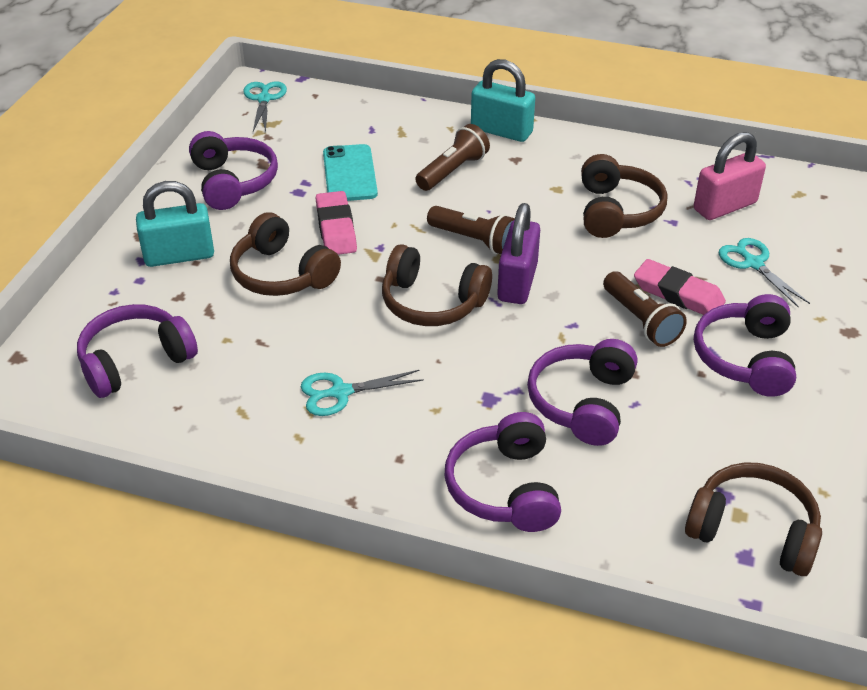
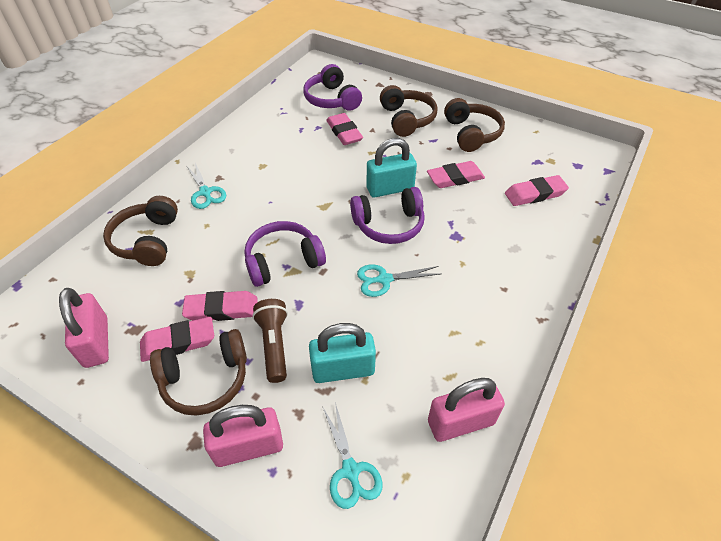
brown flashlight: 3 -> 1
pink eraser: 2 -> 5
pink padlock: 1 -> 3
purple headphones: 5 -> 3
purple padlock: 1 -> 0
turquoise phone: 1 -> 0

